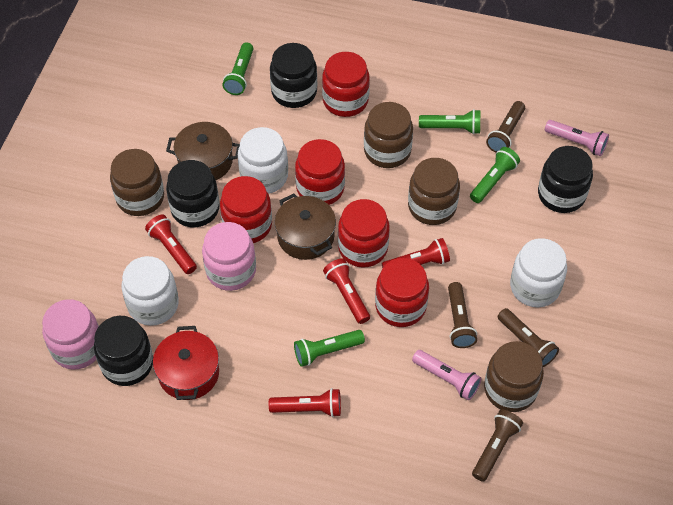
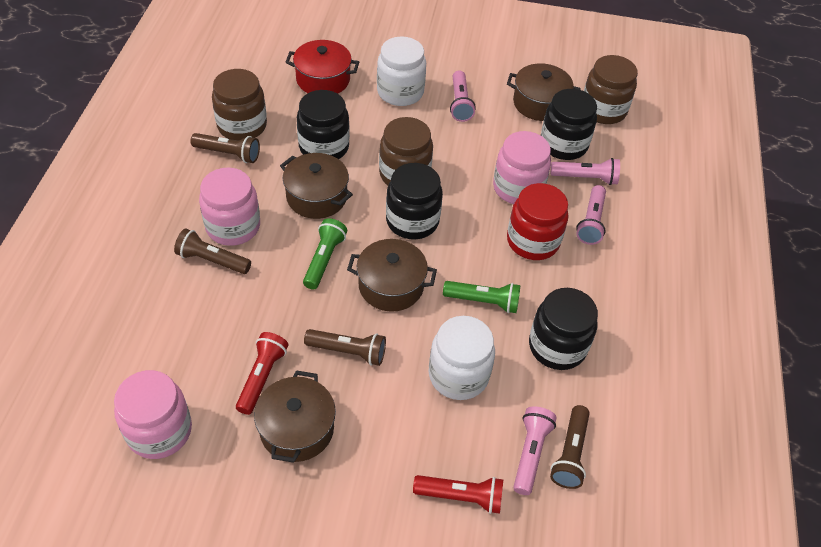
brown jar: 4 -> 3
brown pot: 2 -> 4
green flashlight: 4 -> 2
pink flashlight: 2 -> 4
pink jar: 2 -> 3
red flashlight: 4 -> 2
red jar: 5 -> 1
white jar: 3 -> 2

